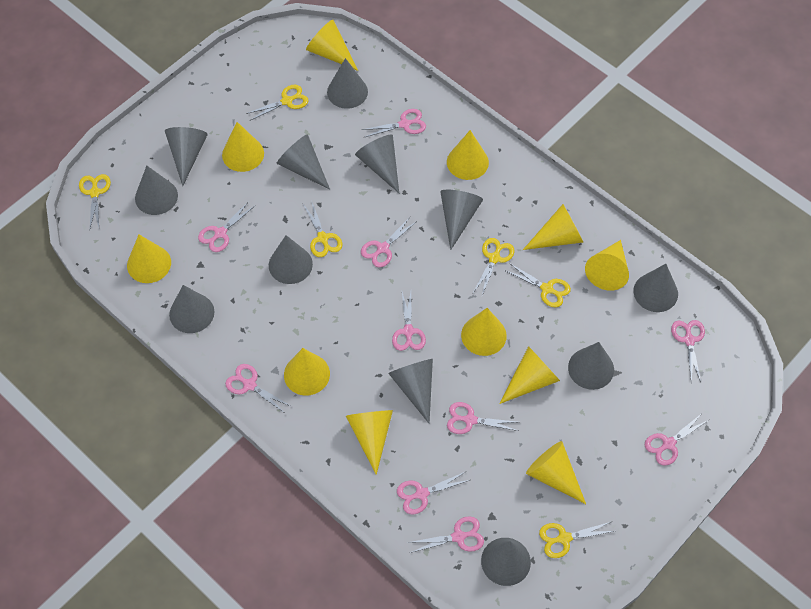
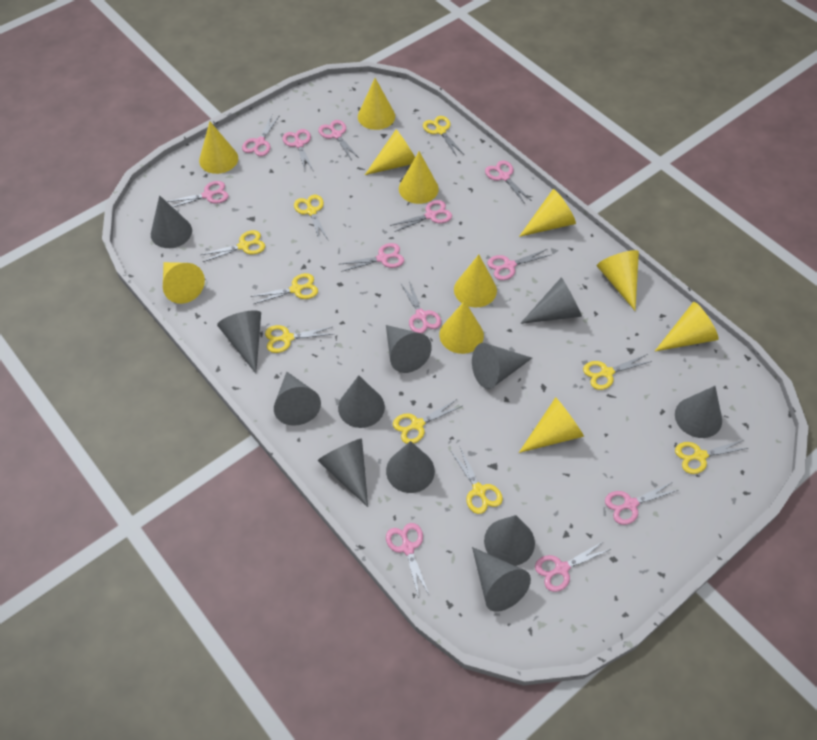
pink scissors: 10 -> 12
yellow scissors: 6 -> 9

